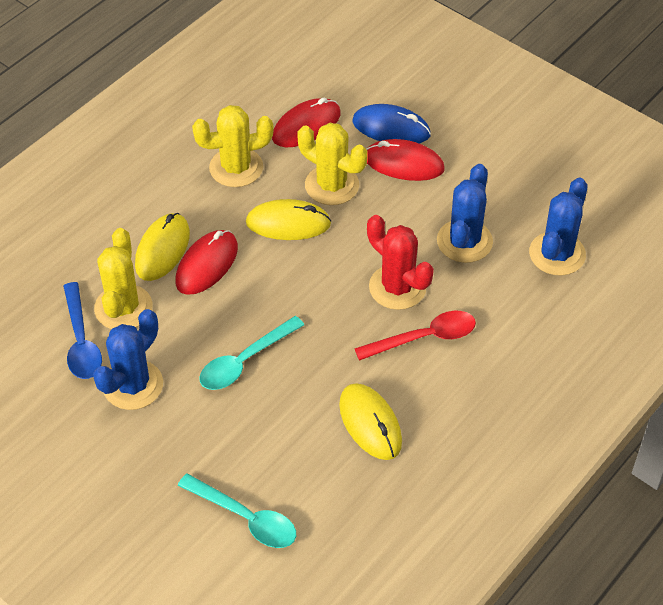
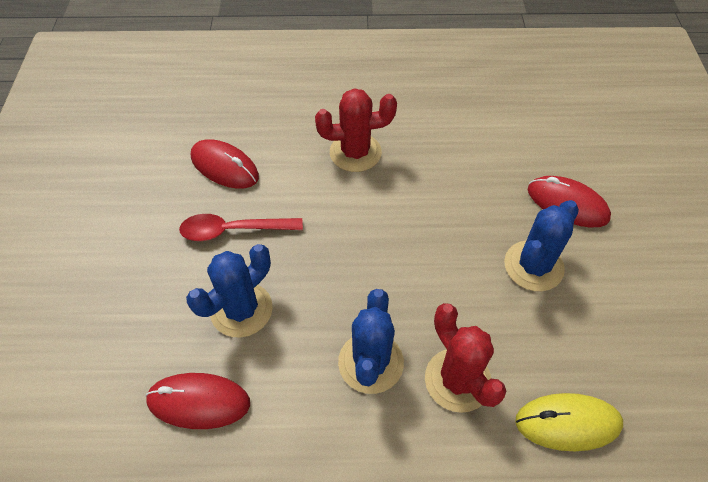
blue mouse: 1 -> 0
blue spoon: 1 -> 0
red cactus: 1 -> 2
turquoise spoon: 2 -> 0
yellow cactus: 3 -> 0
yellow mouse: 3 -> 1

